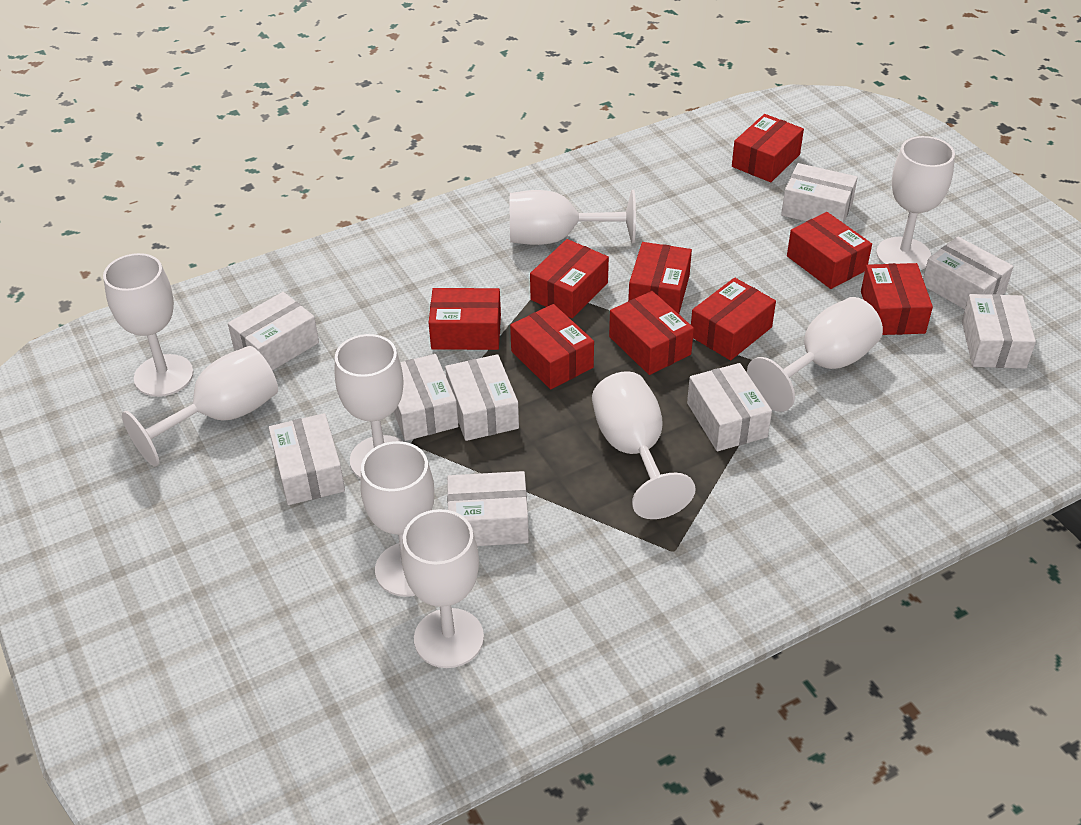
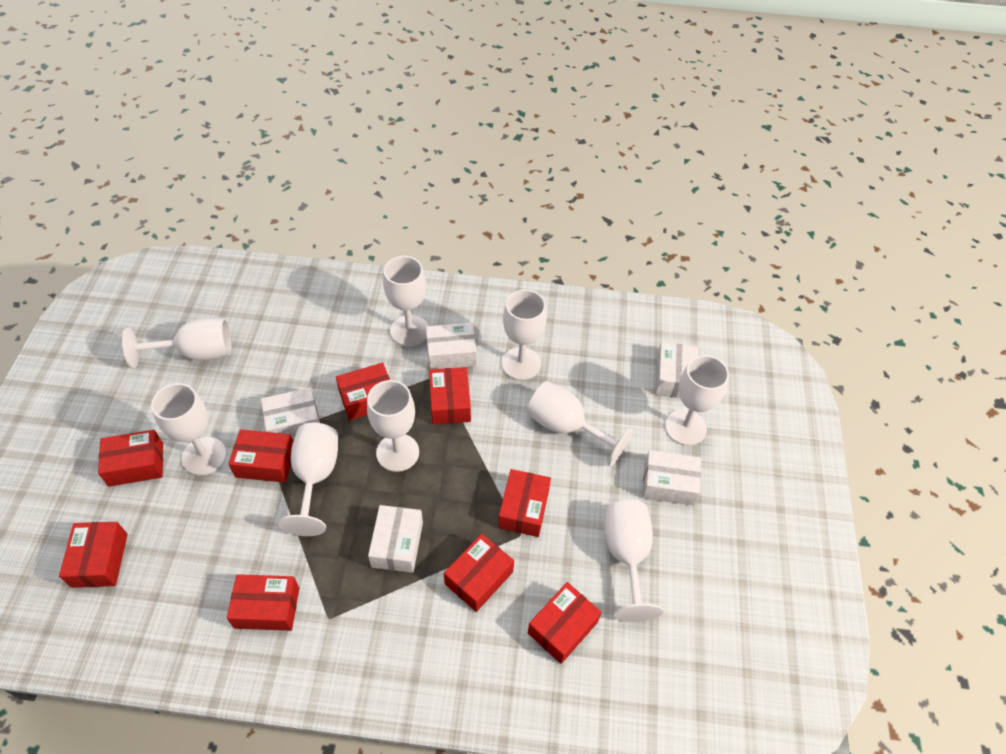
white box: 9 -> 5

